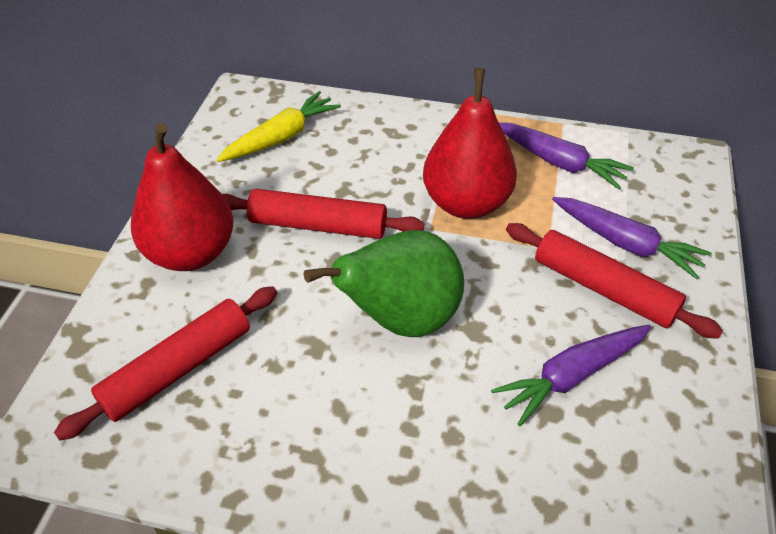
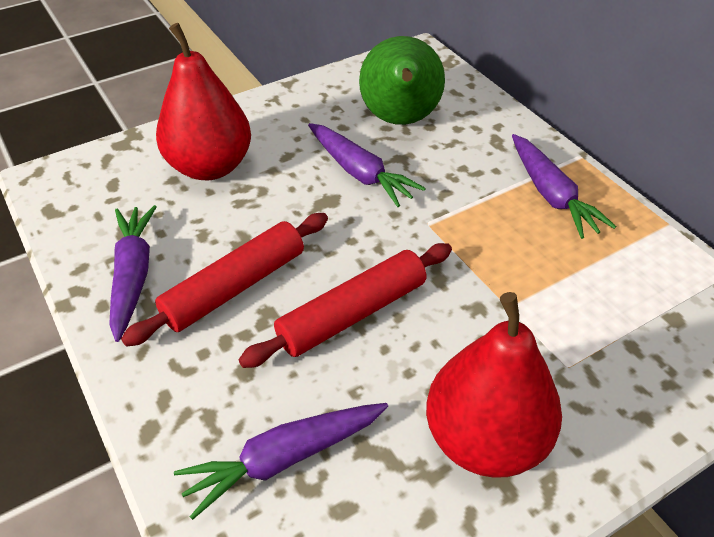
purple carrot: 3 -> 4
red rolling pin: 3 -> 2
yellow carrot: 1 -> 0

